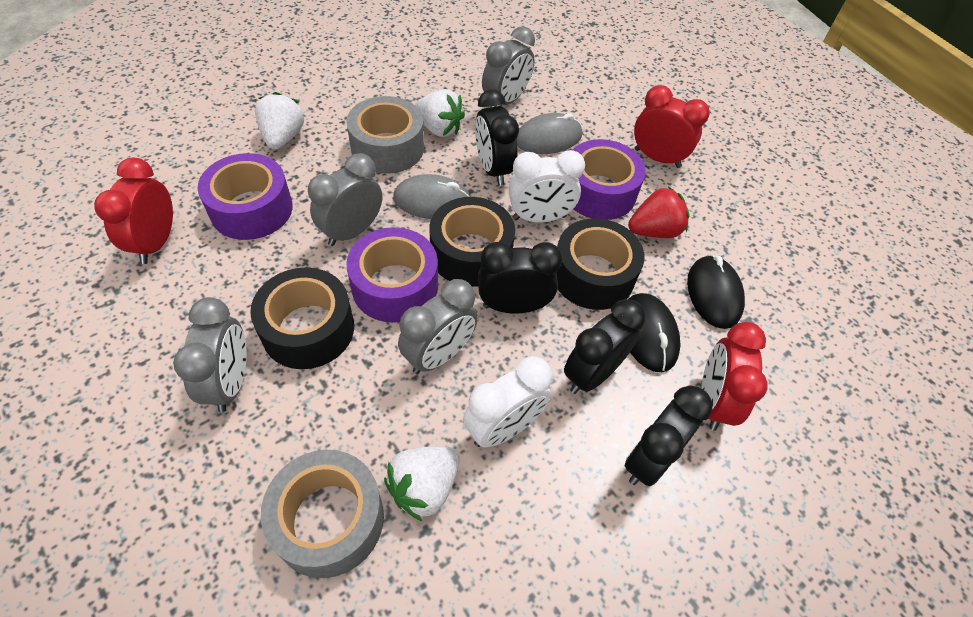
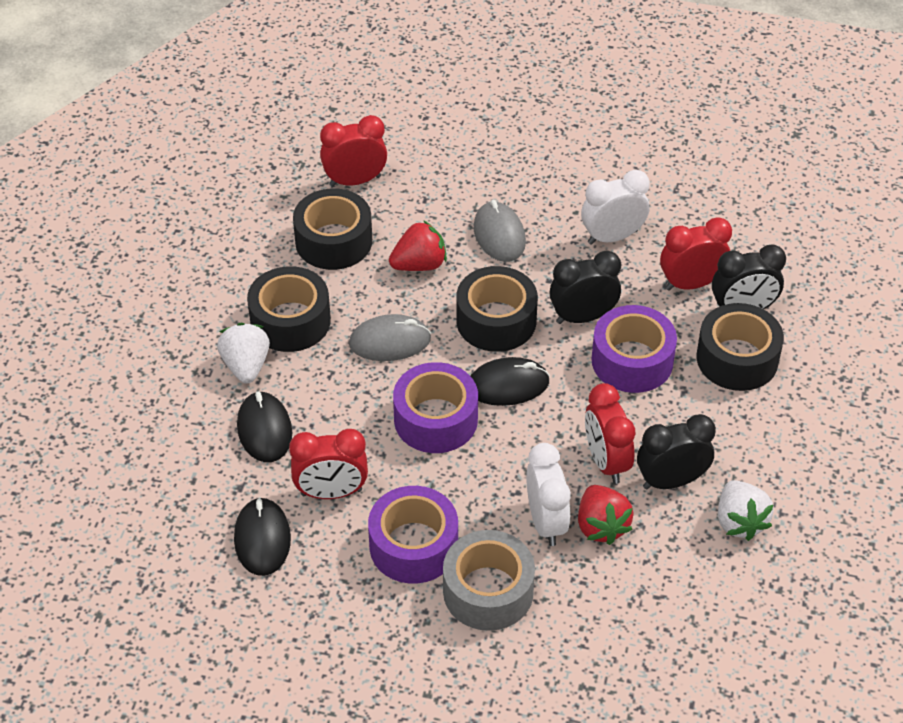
black clock: 4 -> 3
black mouse: 2 -> 3
black tape: 3 -> 4
grey clock: 4 -> 0
grey tape: 2 -> 1
red clock: 3 -> 4
red strawberry: 1 -> 2
white strawberry: 3 -> 2

